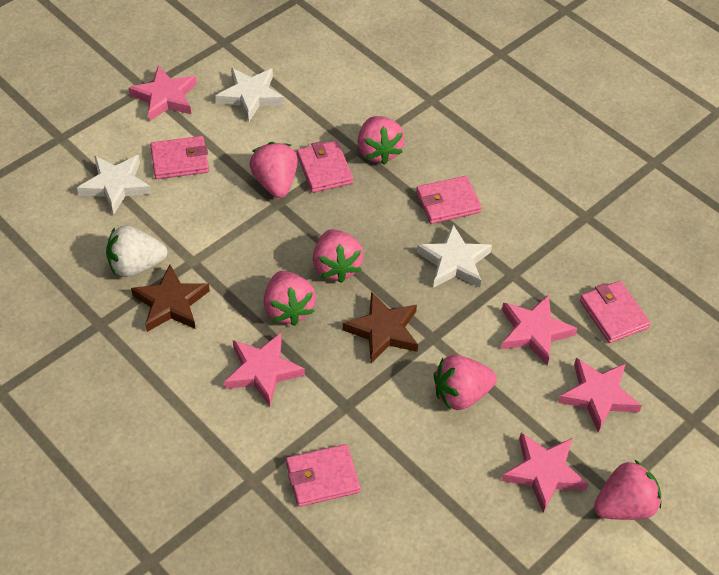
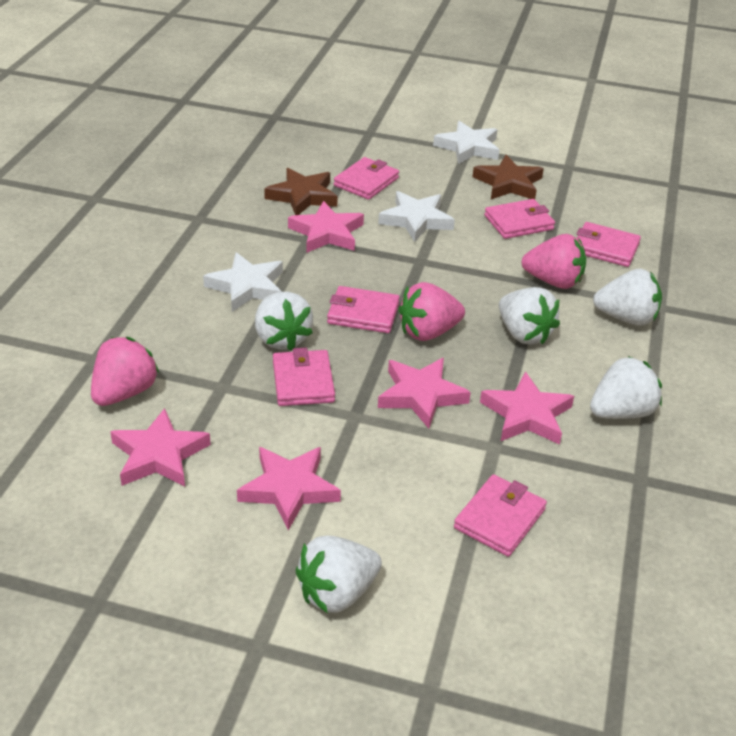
pink strawberry: 6 -> 3
pink wallet: 5 -> 6
white strawberry: 1 -> 5

